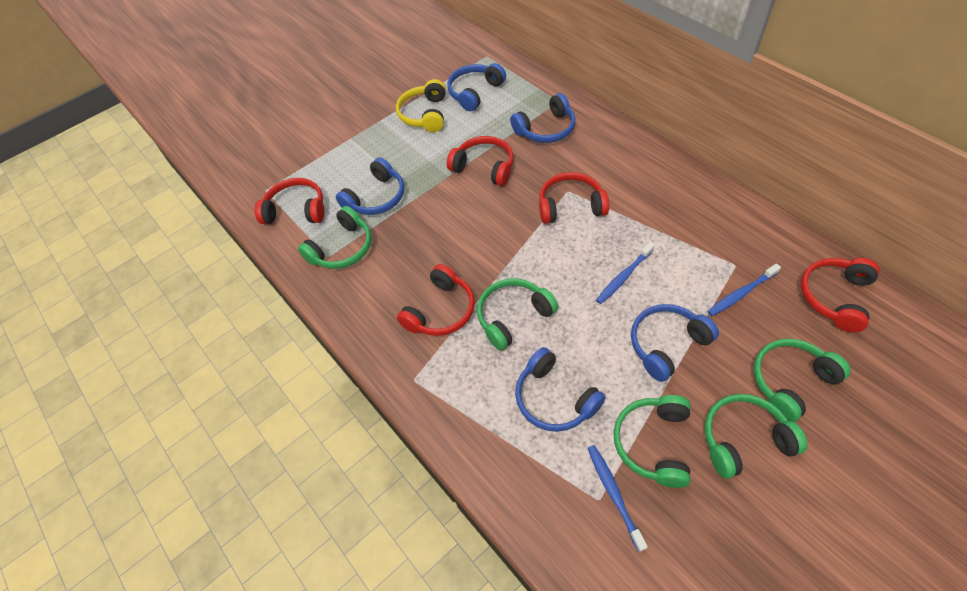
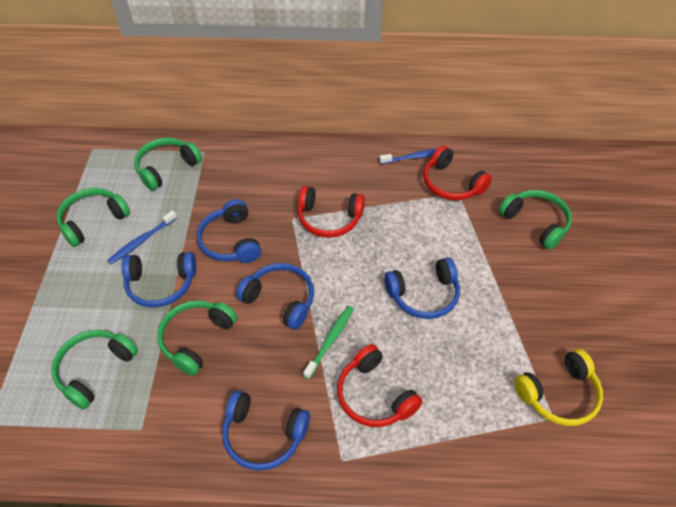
blue toothbrush: 3 -> 2
green toothbrush: 0 -> 1
red headphones: 5 -> 3

